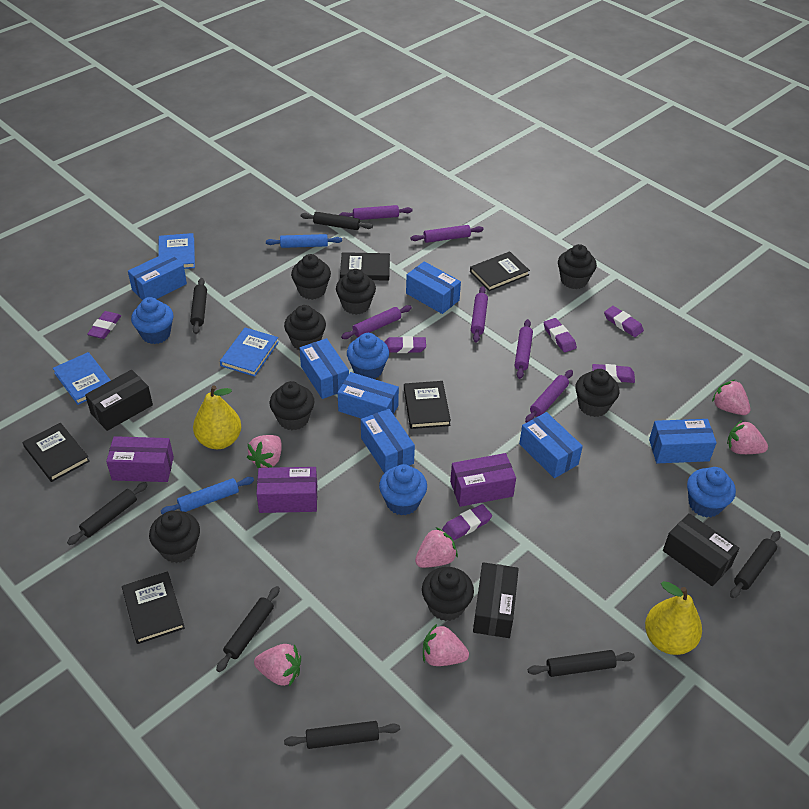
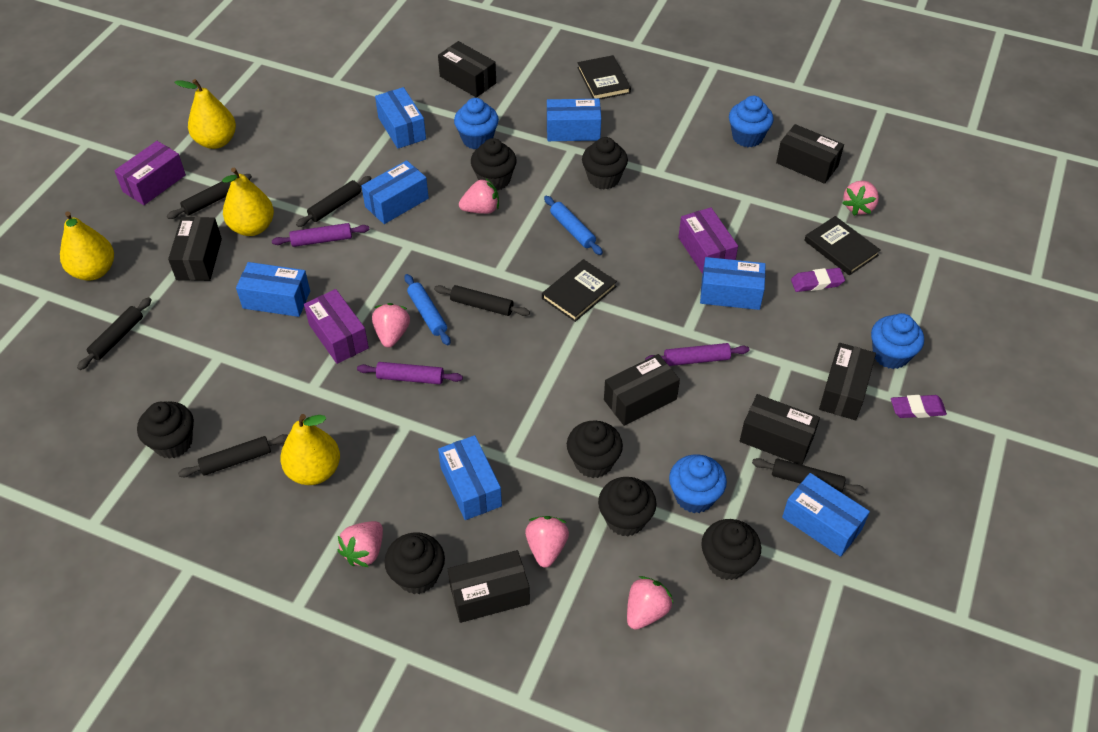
black book: 5 -> 3
black box: 3 -> 7
black cupcake: 8 -> 7
black rolling pin: 7 -> 6
blue book: 3 -> 0
purple eraser: 6 -> 2
purple rolling pin: 6 -> 3
yellow pear: 2 -> 4

